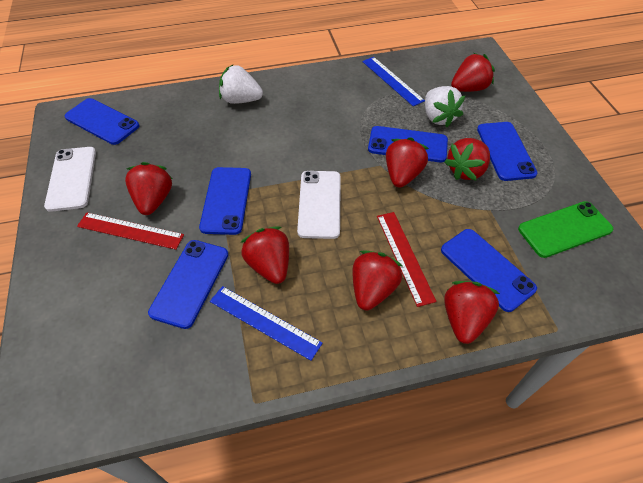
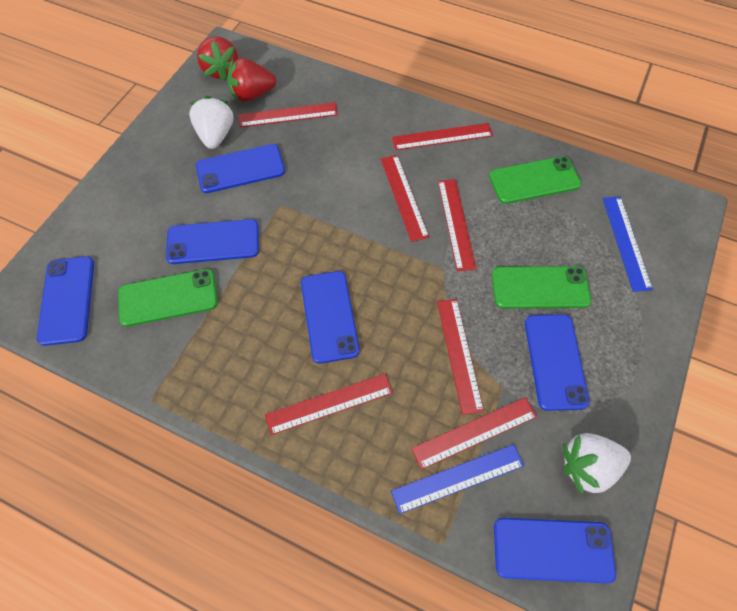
green phone: 1 -> 3
red ruler: 2 -> 7
red strawberry: 7 -> 2
white phone: 2 -> 0

